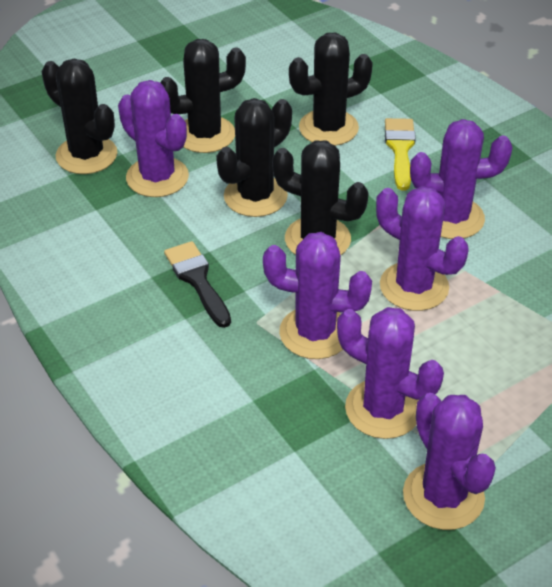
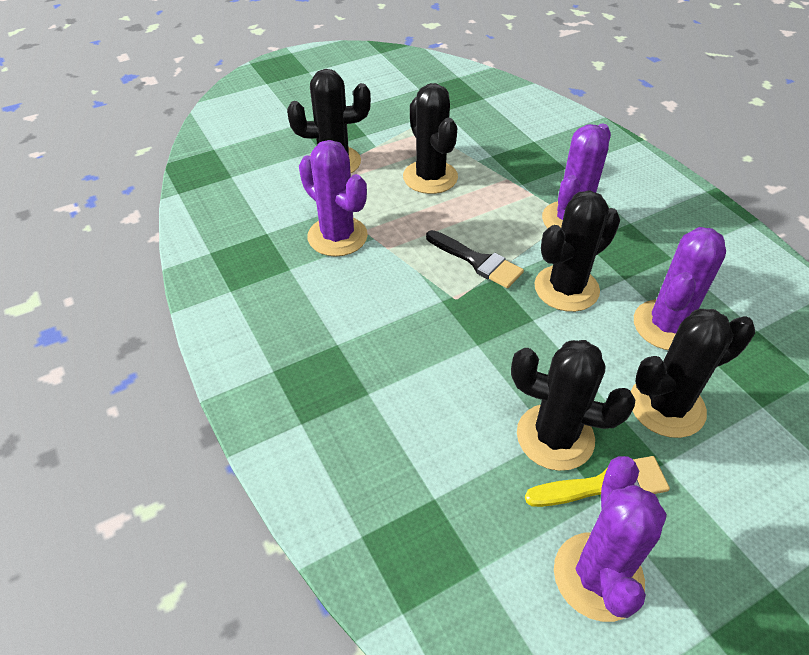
purple cactus: 6 -> 4

